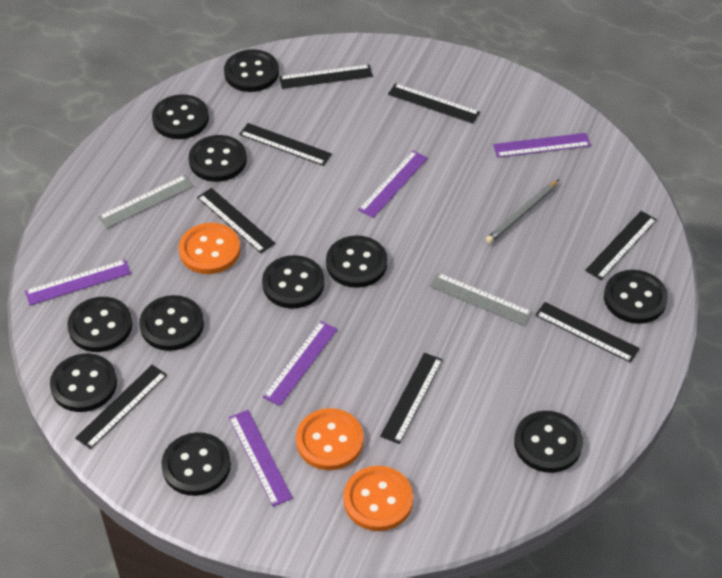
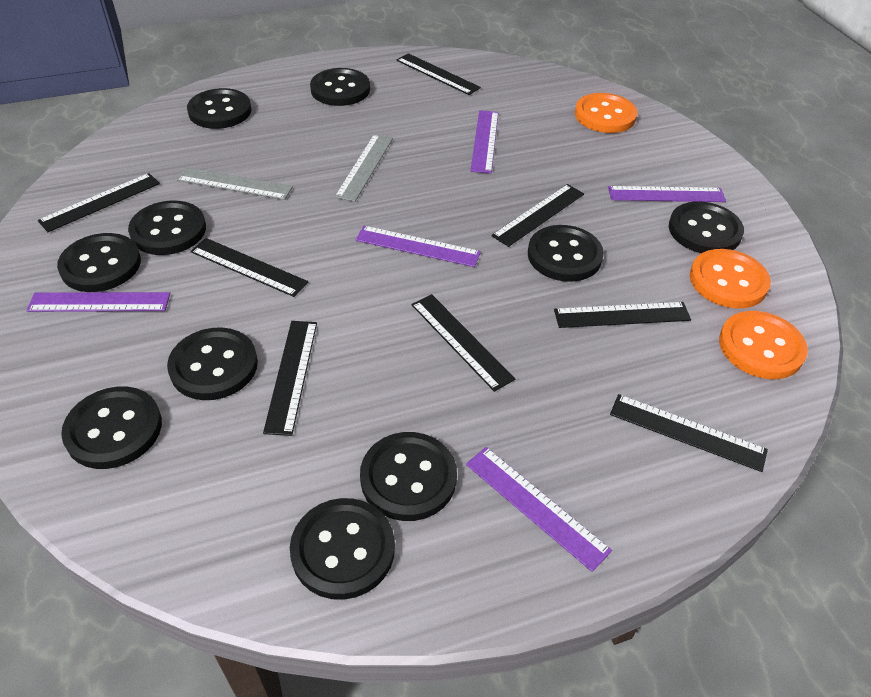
black button: 11 -> 10
grey pencil: 1 -> 0

